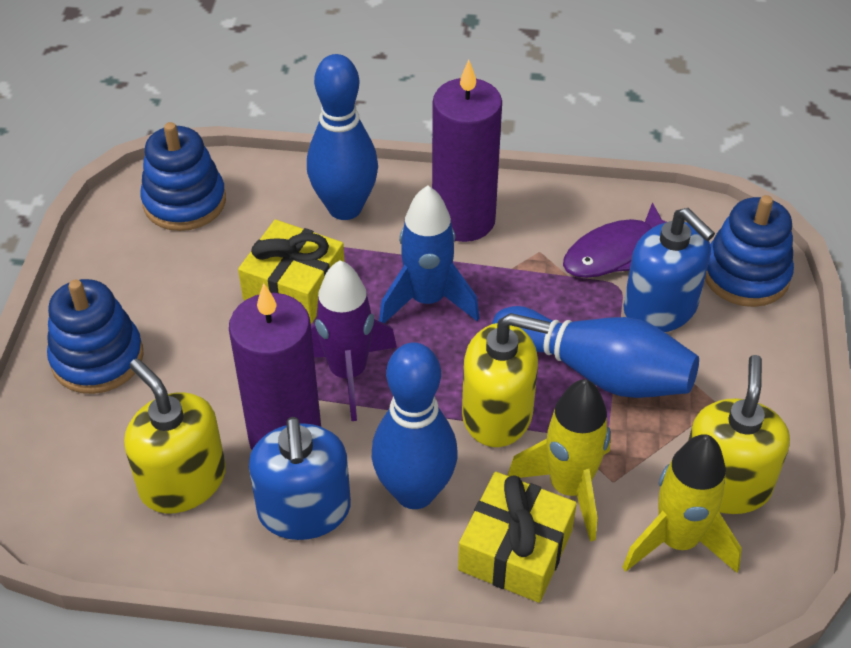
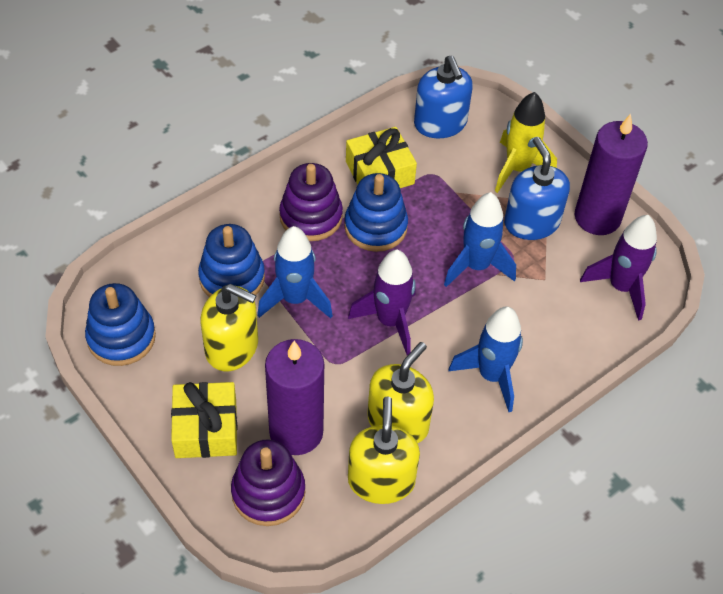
blue bowling pin: 3 -> 0
blue rocket: 1 -> 3
purple fish: 1 -> 0
purple rocket: 1 -> 2
purple stacking toy: 0 -> 2
yellow rocket: 2 -> 1

